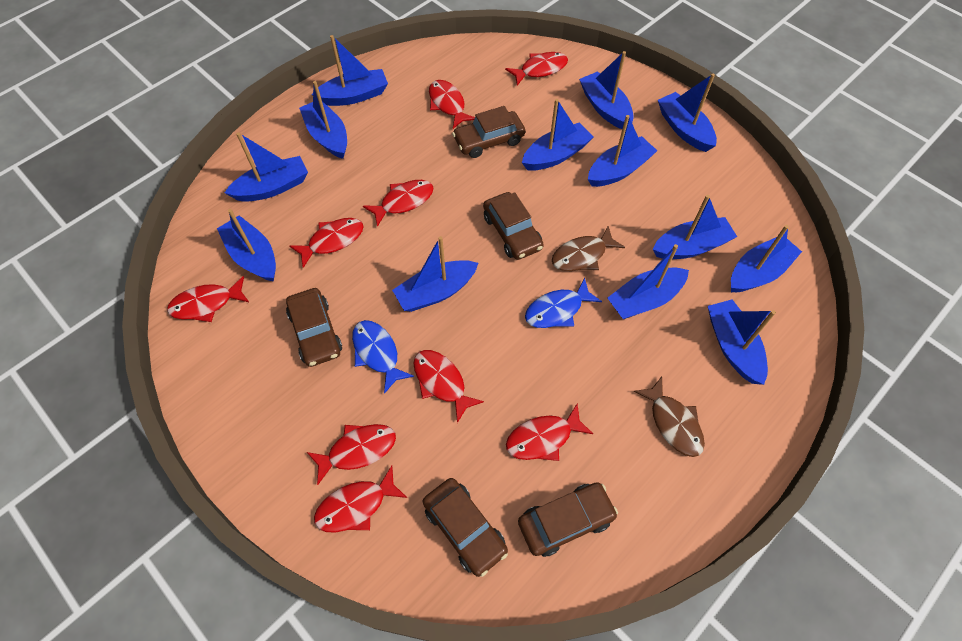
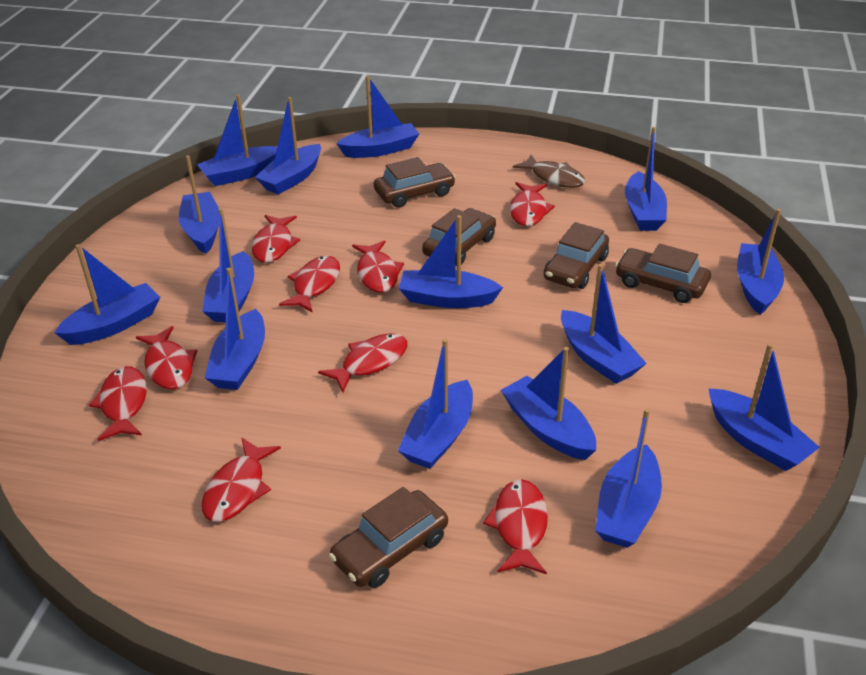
blue boat: 13 -> 15
blue fish: 2 -> 0
brown fish: 2 -> 1

